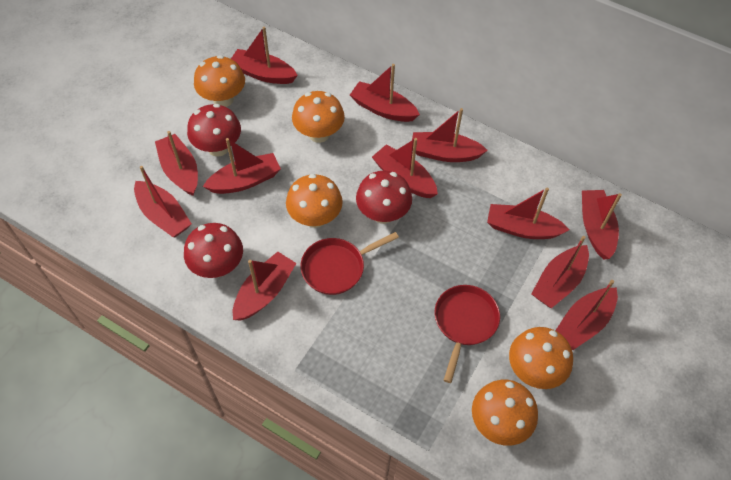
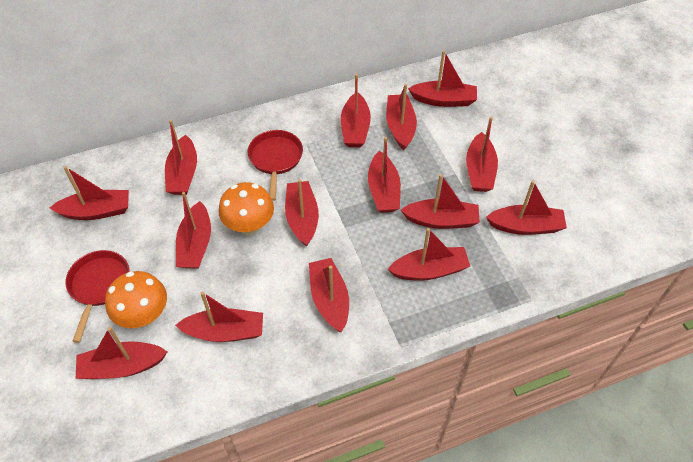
orange mushroom: 5 -> 2
red boat: 12 -> 15
red mushroom: 3 -> 0

